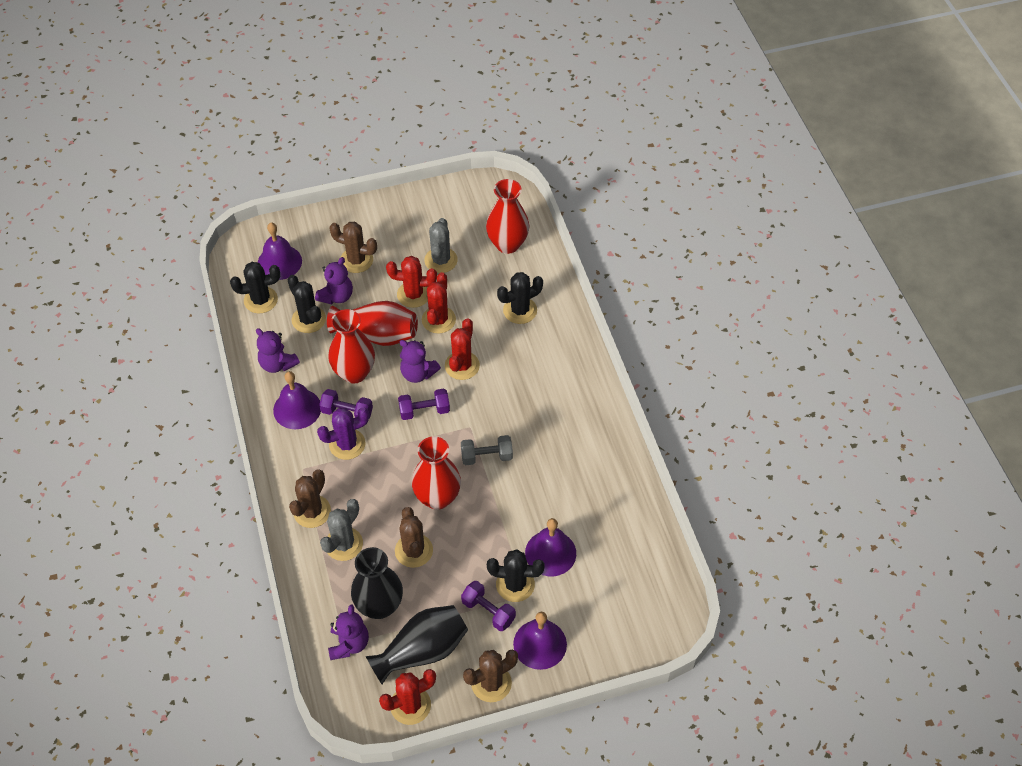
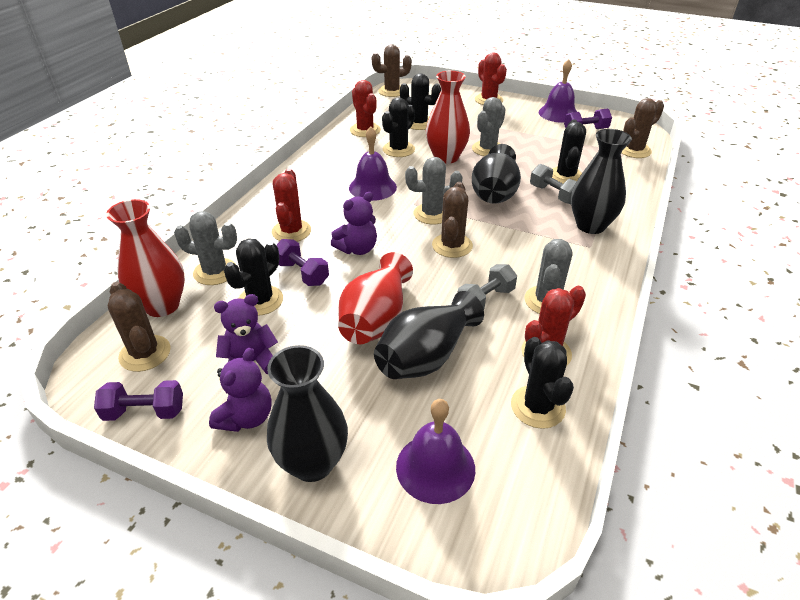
black cactus: 4 -> 5
black vase: 2 -> 4
grey cactus: 2 -> 4
grey dumbbell: 1 -> 2
purple bell: 4 -> 3
purple cactus: 1 -> 0
purple teddy bear: 4 -> 3
red vase: 4 -> 3

